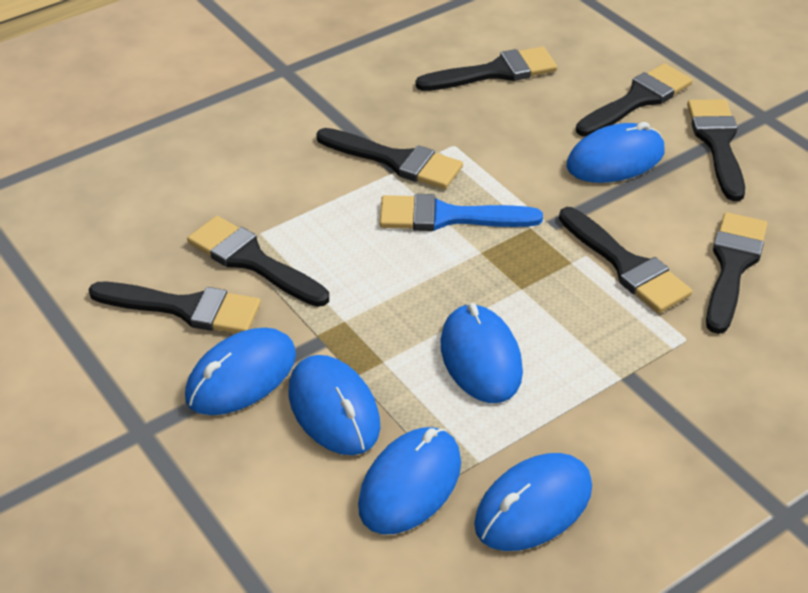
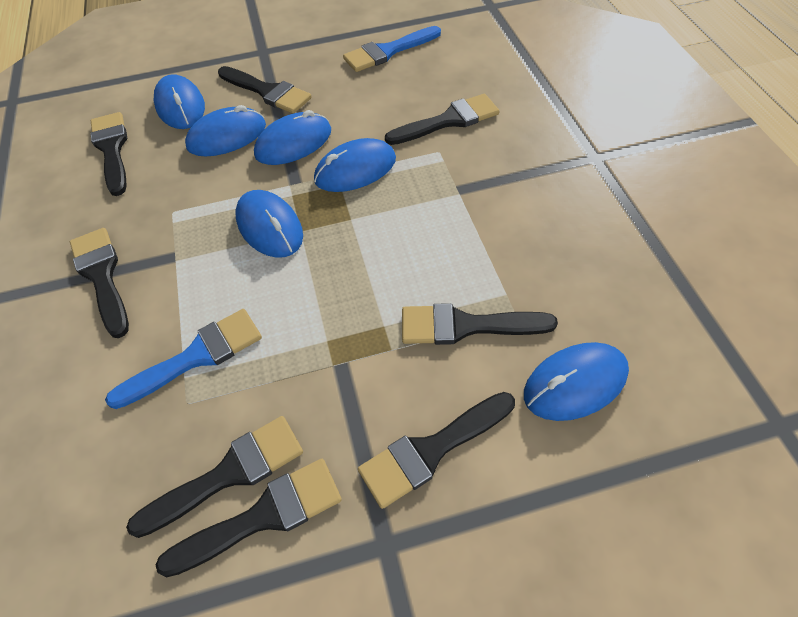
blue brush: 1 -> 2

